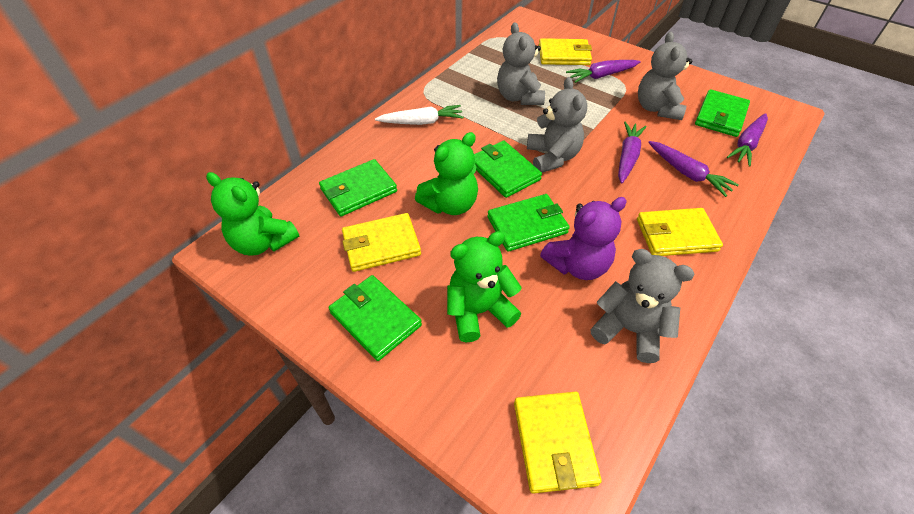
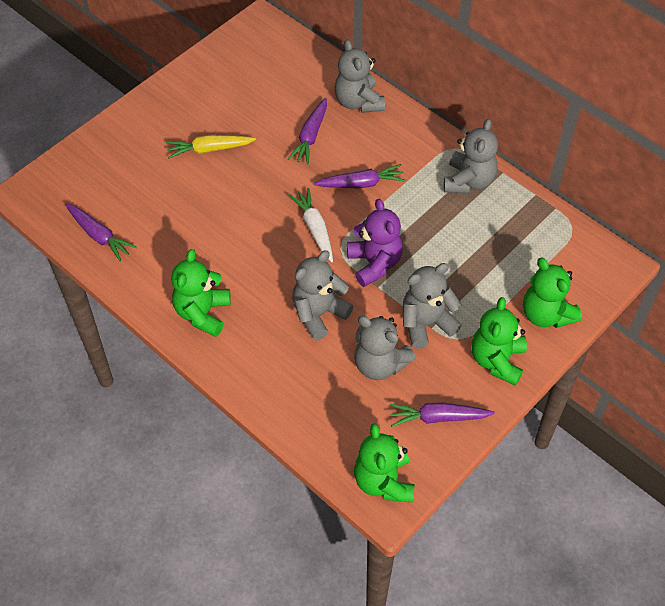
green teddy bear: 3 -> 4
green wallet: 5 -> 0
grey teddy bear: 4 -> 5
yellow carrot: 0 -> 1
yellow wallet: 4 -> 0

